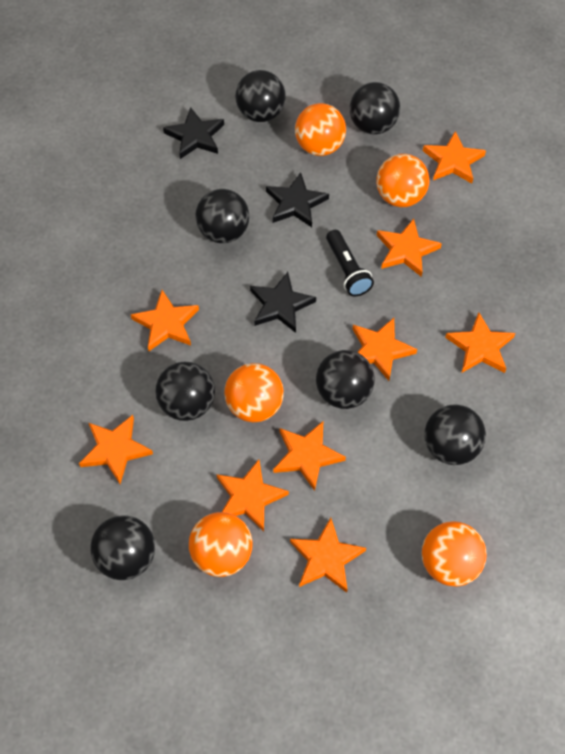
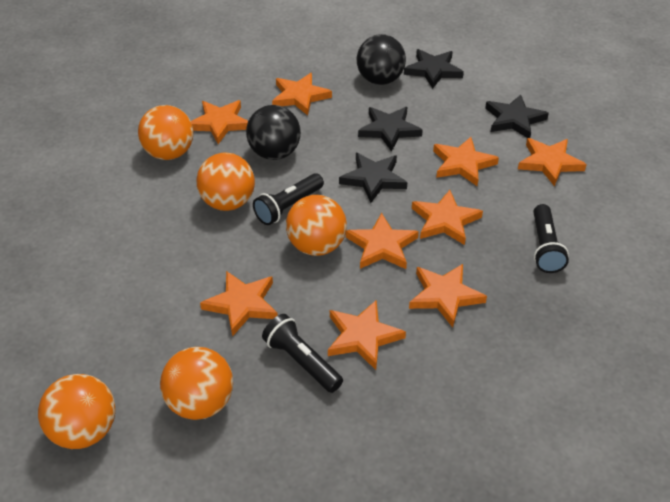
black ball: 7 -> 2
black flashlight: 1 -> 3
black star: 3 -> 4

